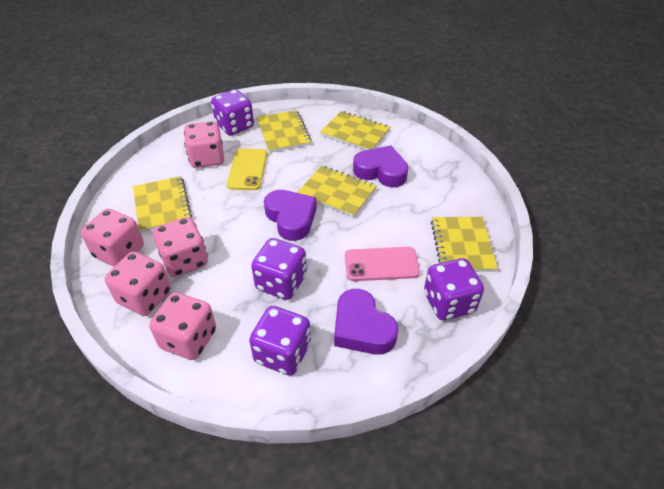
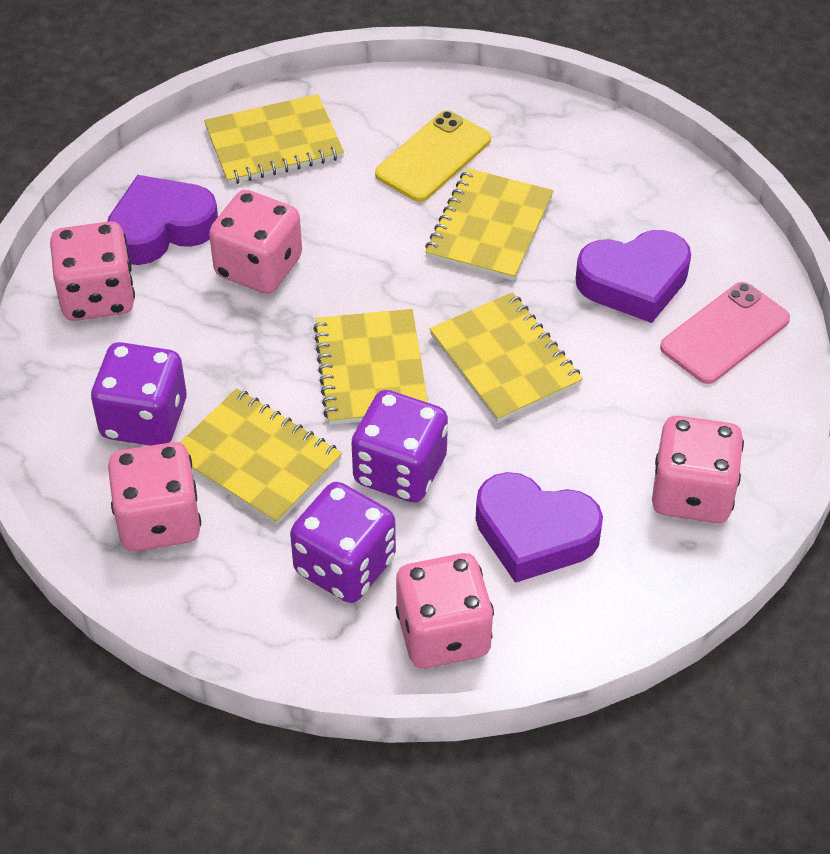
purple dice: 4 -> 3

